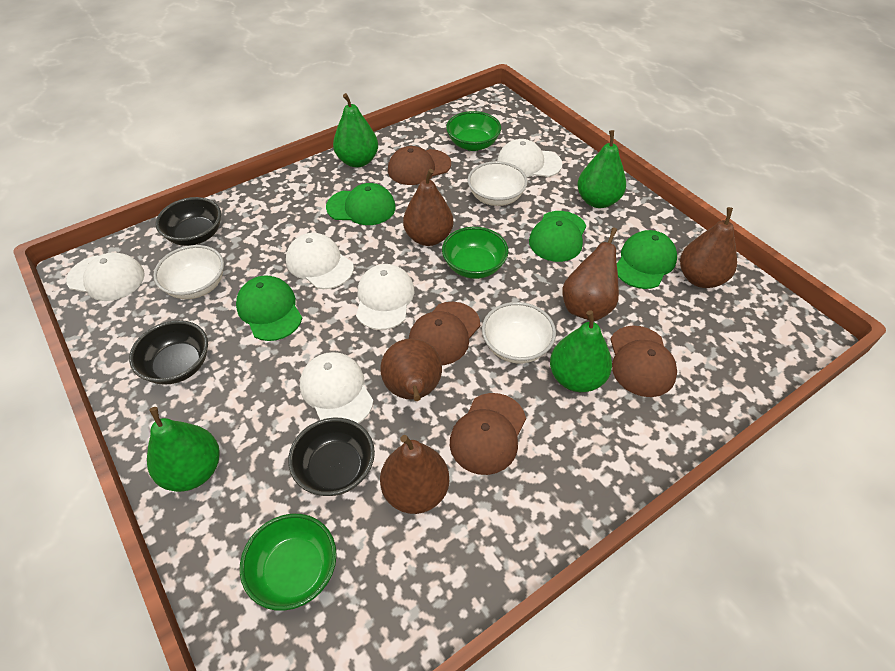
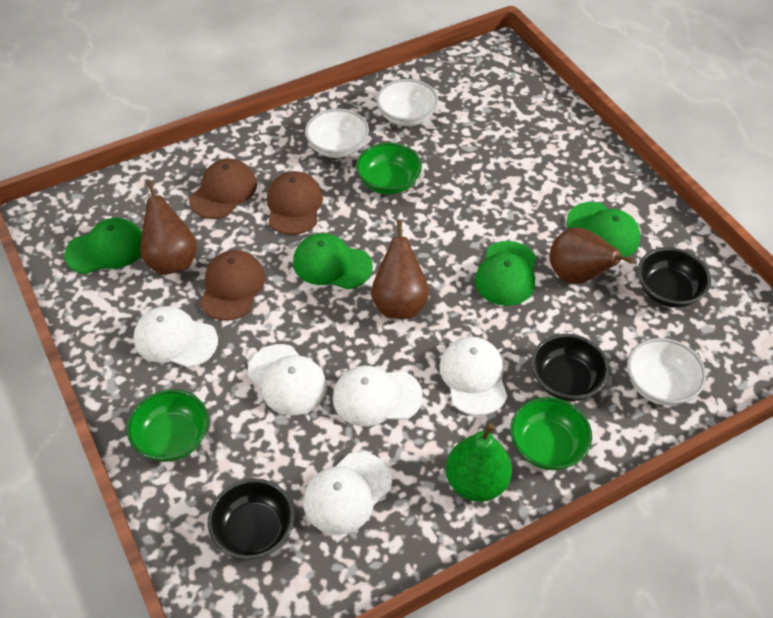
brown cap: 4 -> 3
brown pear: 5 -> 3
green pear: 4 -> 1

